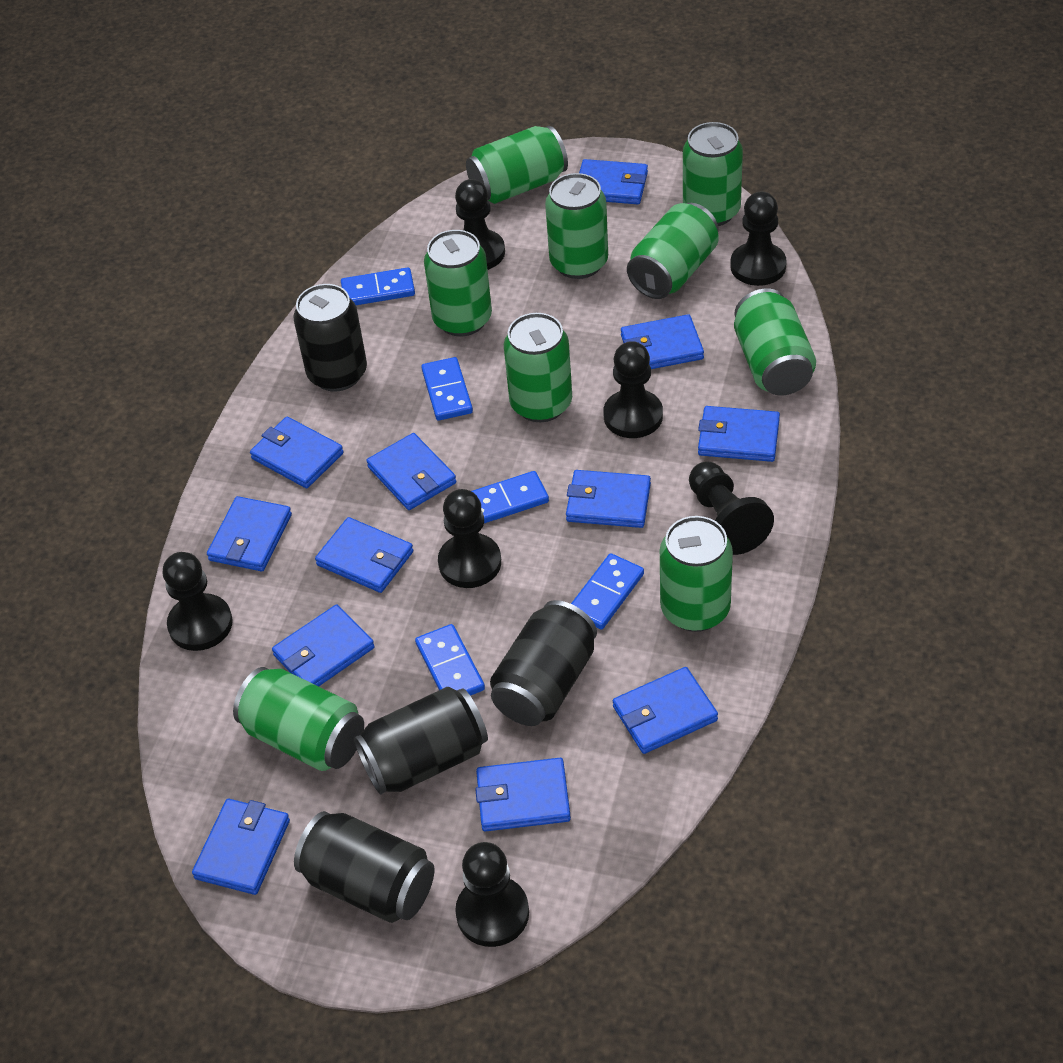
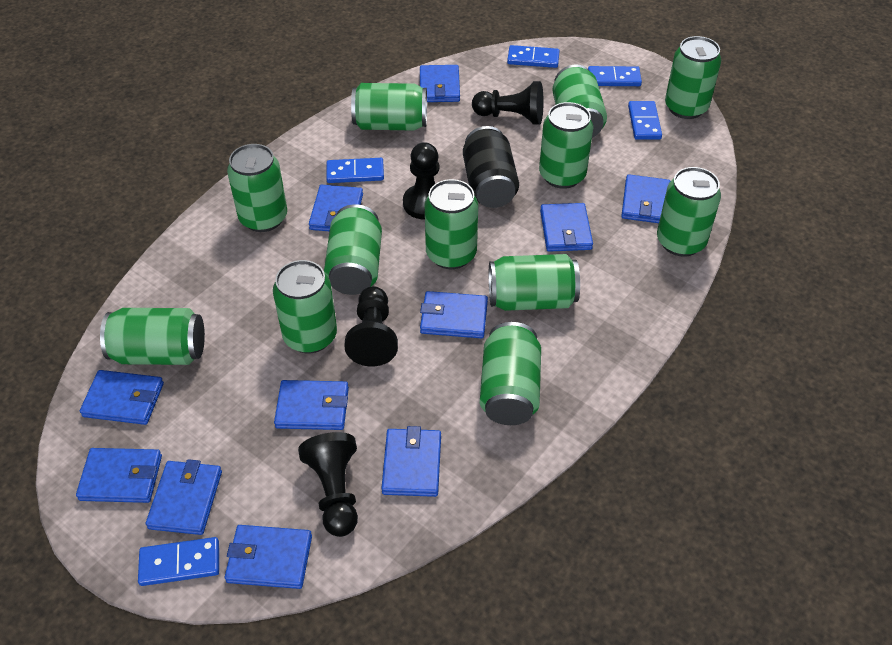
black can: 4 -> 1
black pawn: 7 -> 4
blue wallet: 12 -> 11
green can: 9 -> 12

